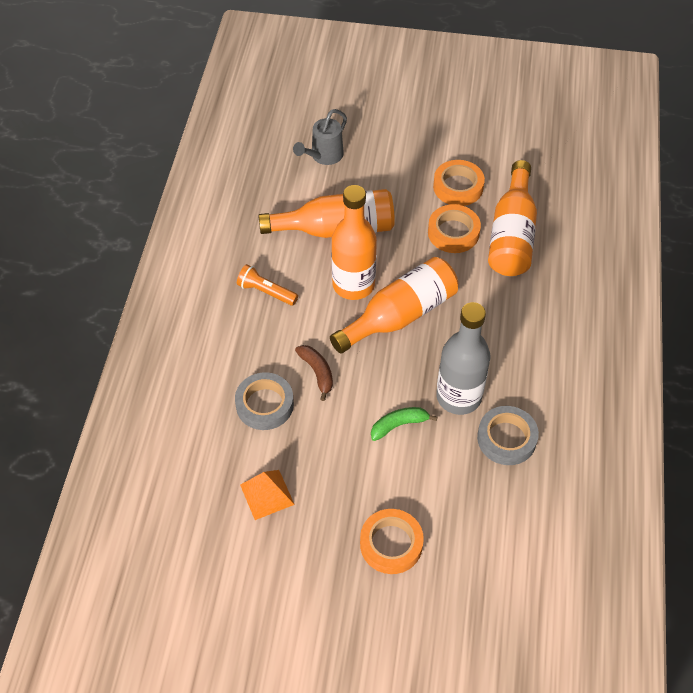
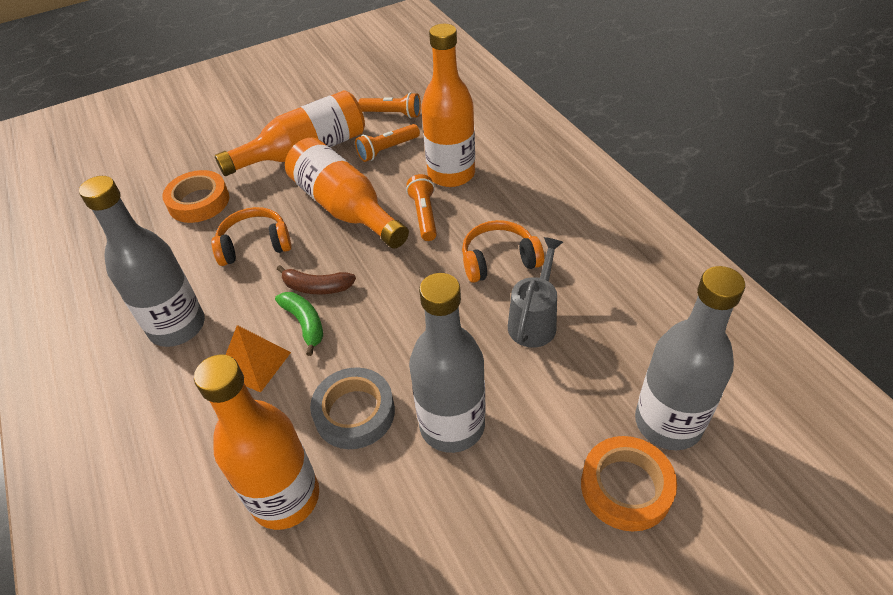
grey bottle: 1 -> 3
grey tape: 2 -> 1
orange flashlight: 1 -> 3
orange headphones: 0 -> 2
orange tape: 3 -> 2

